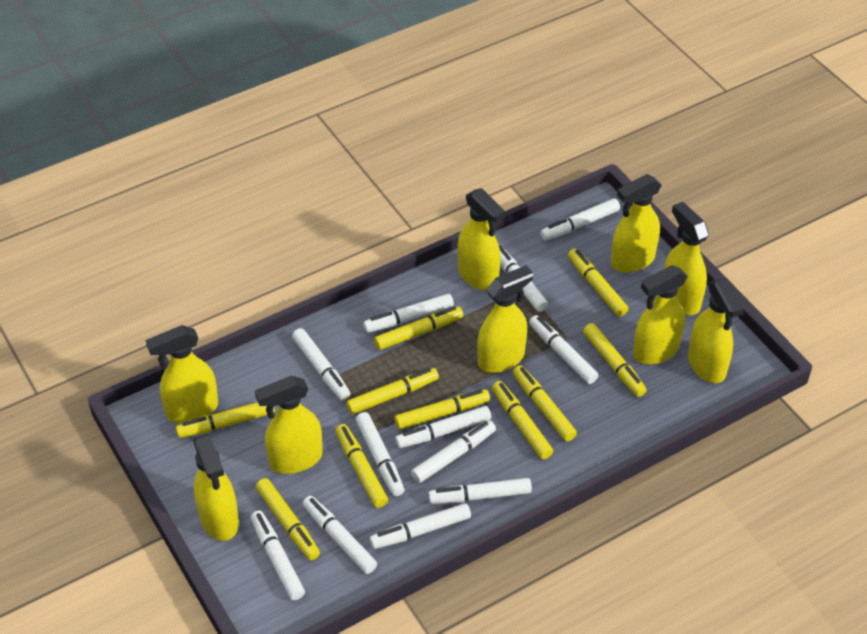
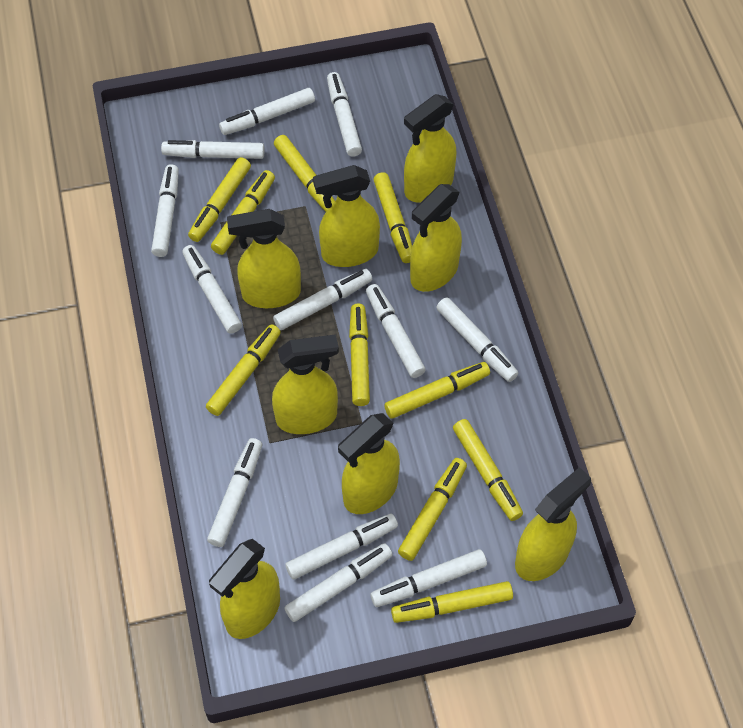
yellow spray bottle: 9 -> 8

